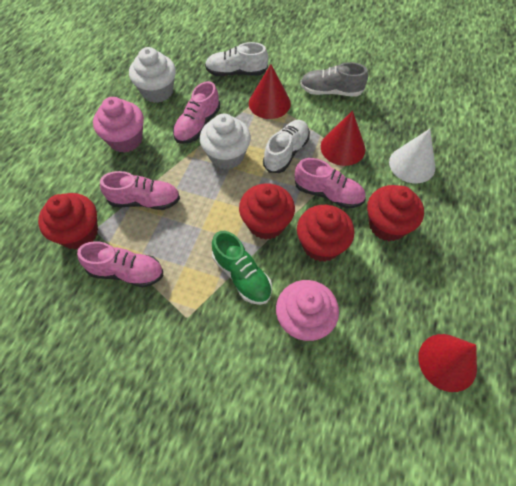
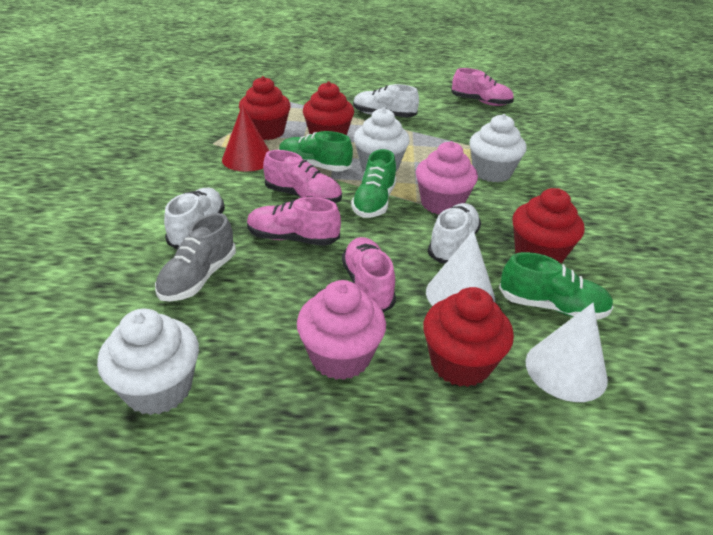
green shoe: 1 -> 3
red cone: 3 -> 1
white cone: 1 -> 2
white cupcake: 2 -> 3
white shoe: 2 -> 3

